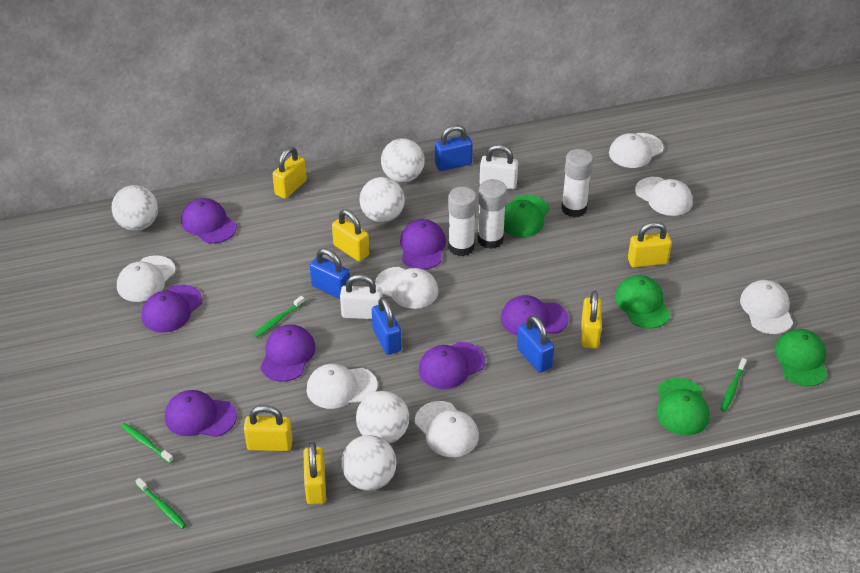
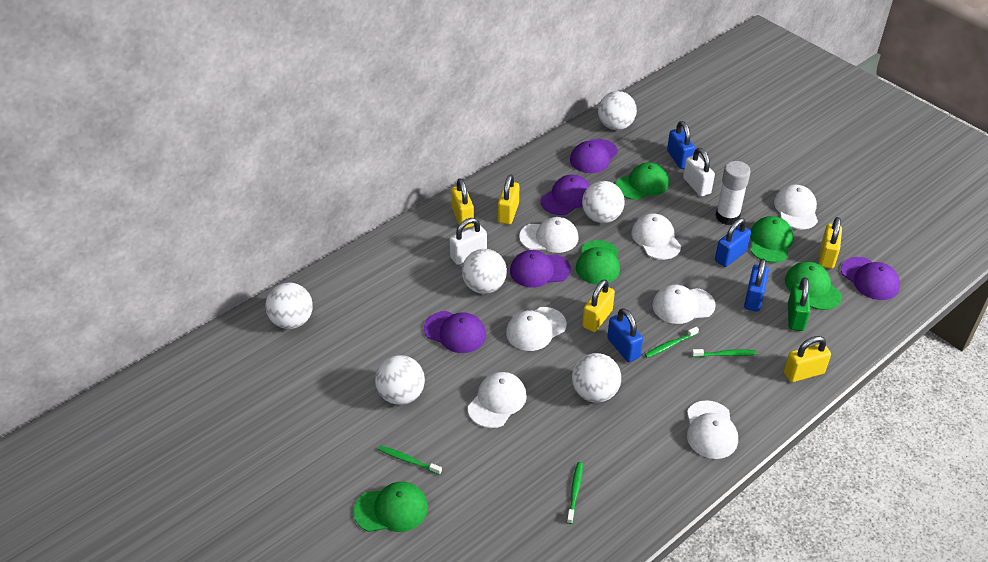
green cap: 4 -> 5
green padlock: 0 -> 1
purple cap: 7 -> 5
white ball: 5 -> 6
white glue stick: 3 -> 1
yellow padlock: 6 -> 5

